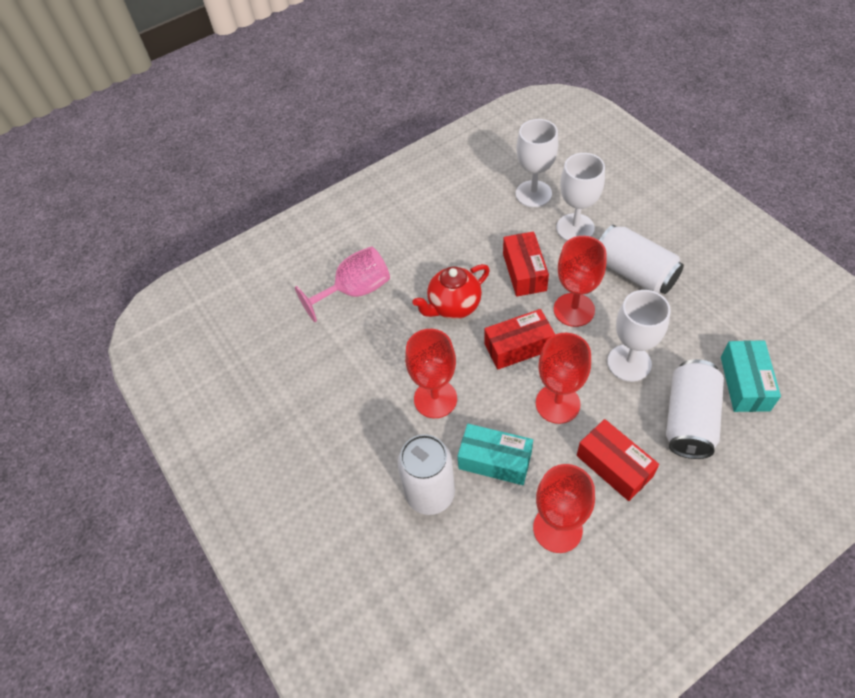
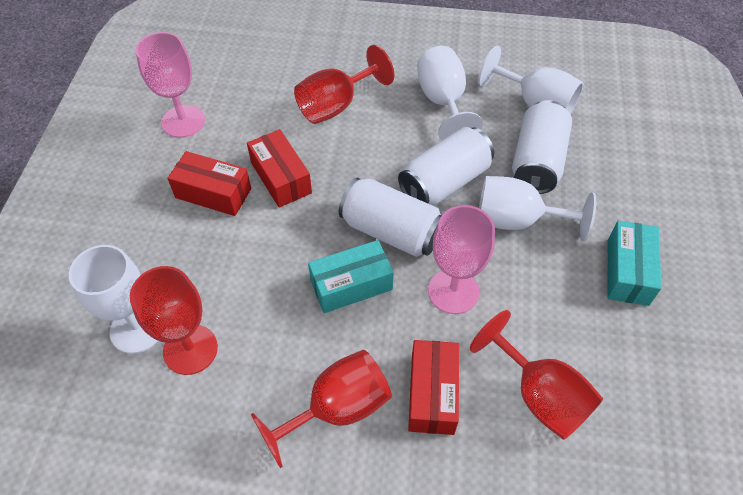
pink goblet: 1 -> 2
red teapot: 1 -> 0
white goblet: 3 -> 4

